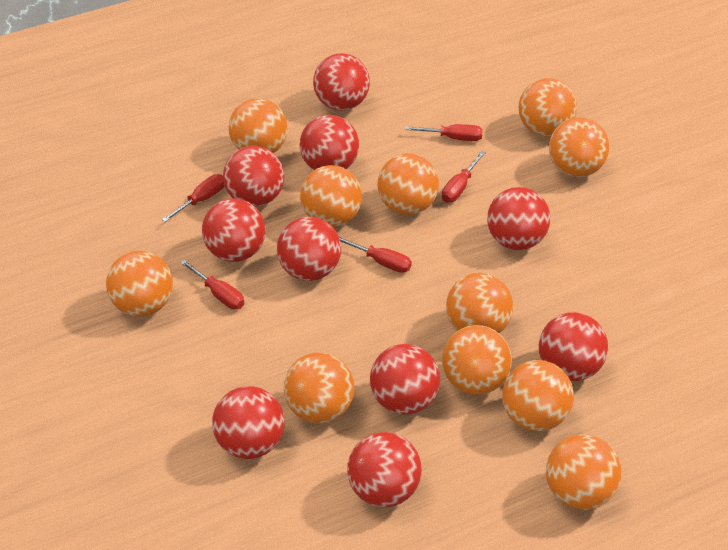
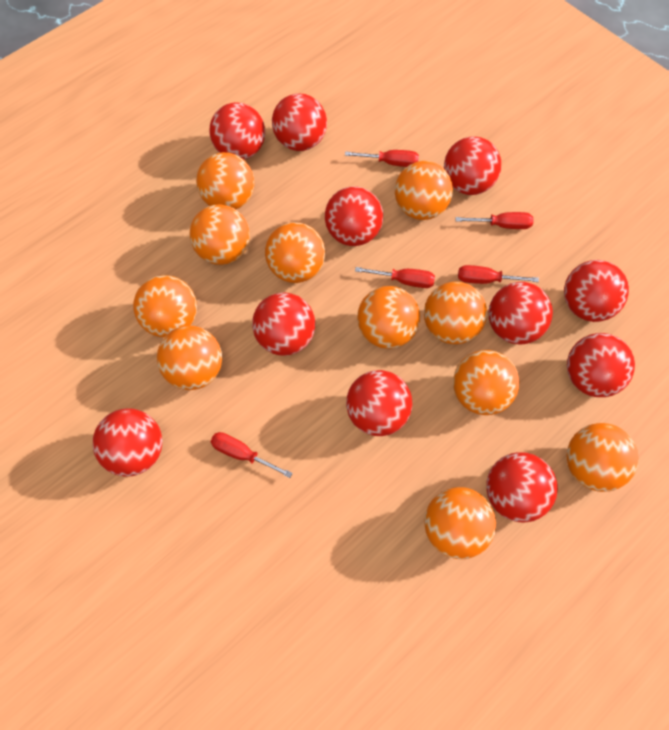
red ball: 10 -> 11

